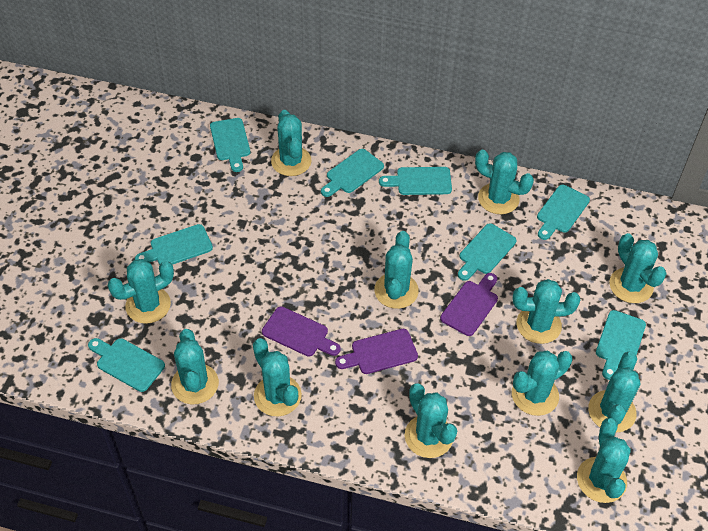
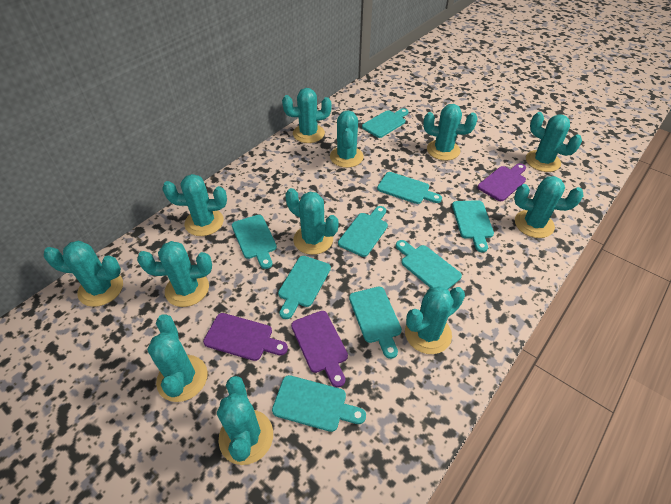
turquoise cutting board: 8 -> 9

